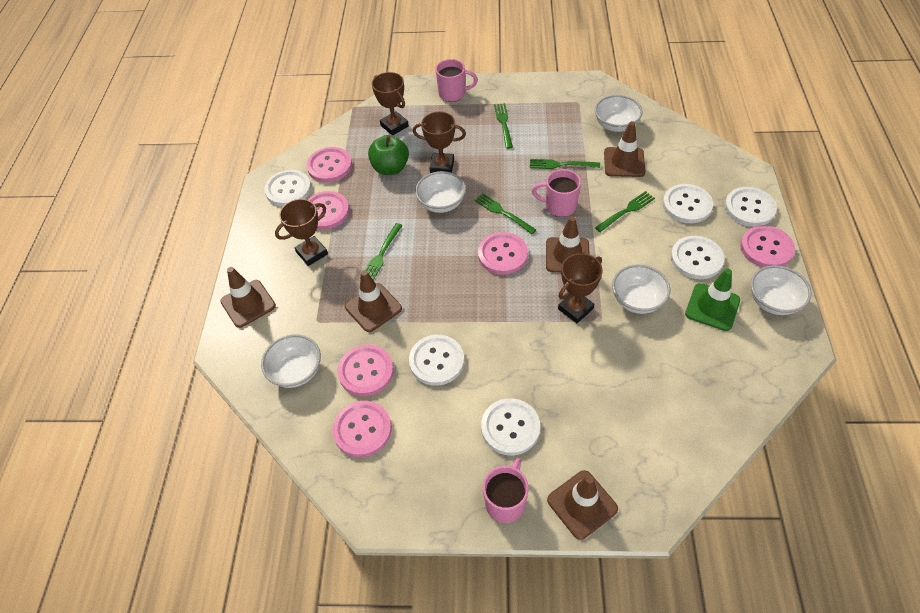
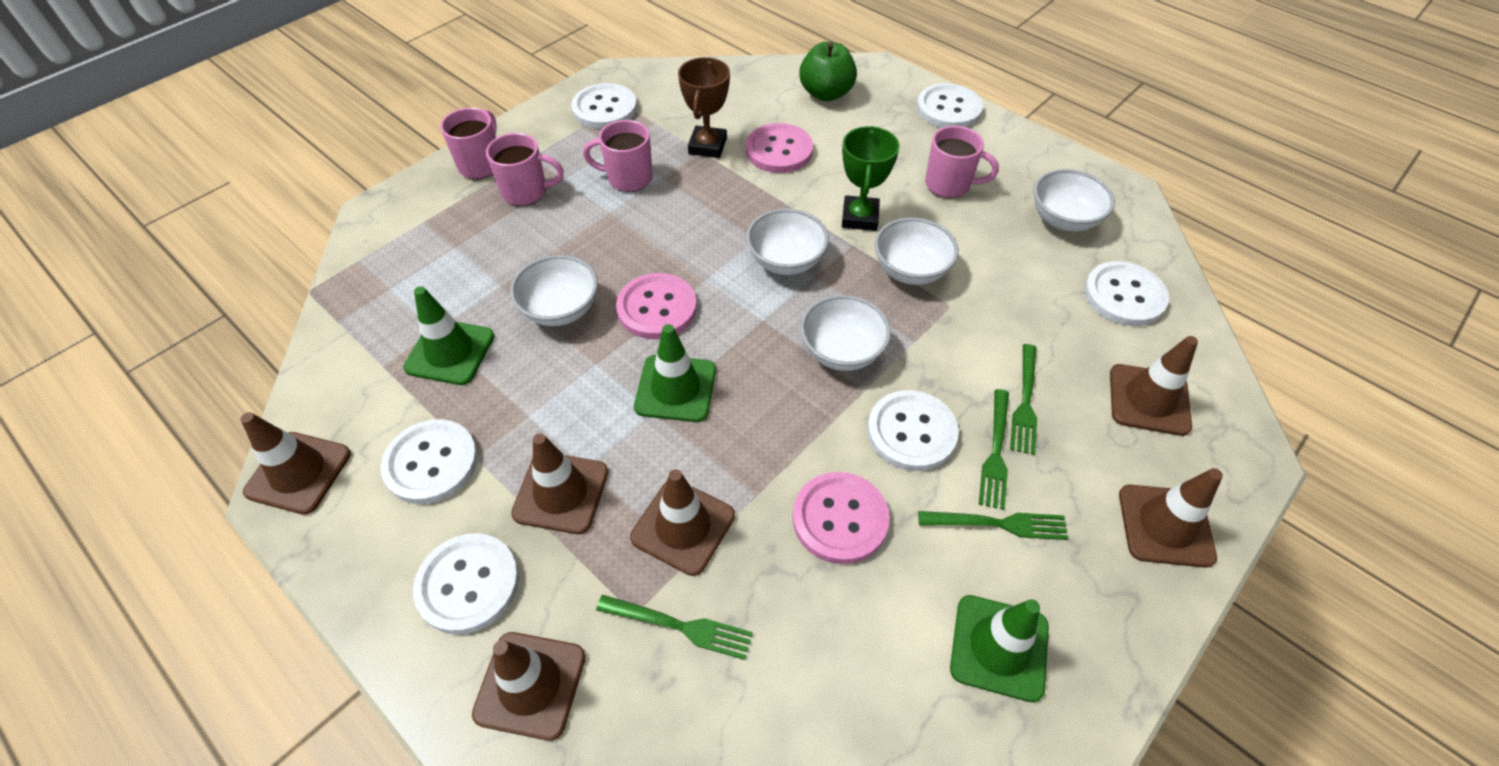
brown traffic cone: 5 -> 6
brown trophy: 4 -> 1
green fork: 5 -> 4
green traffic cone: 1 -> 3
green trophy: 0 -> 1
pink button: 6 -> 3
pink mug: 3 -> 4

